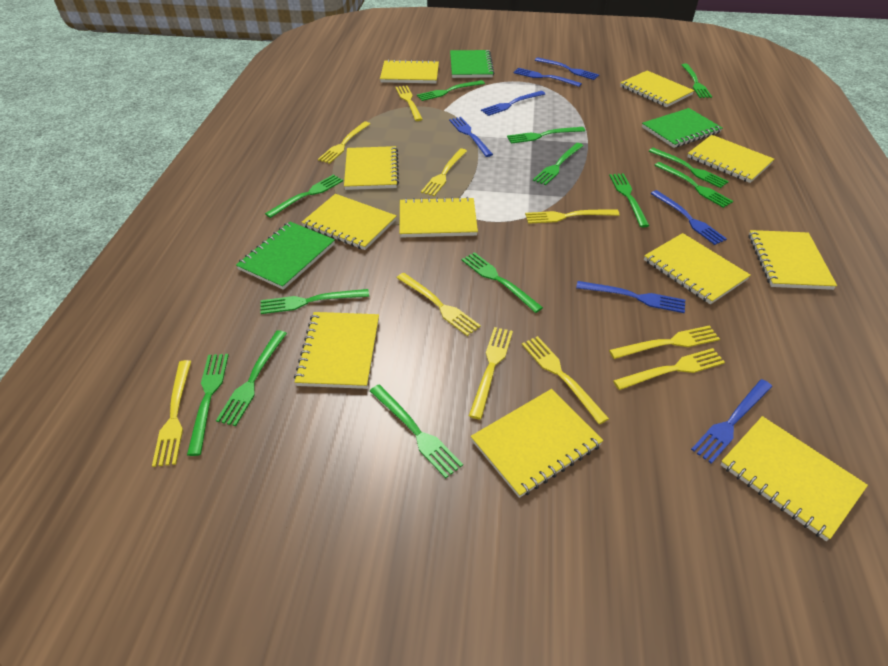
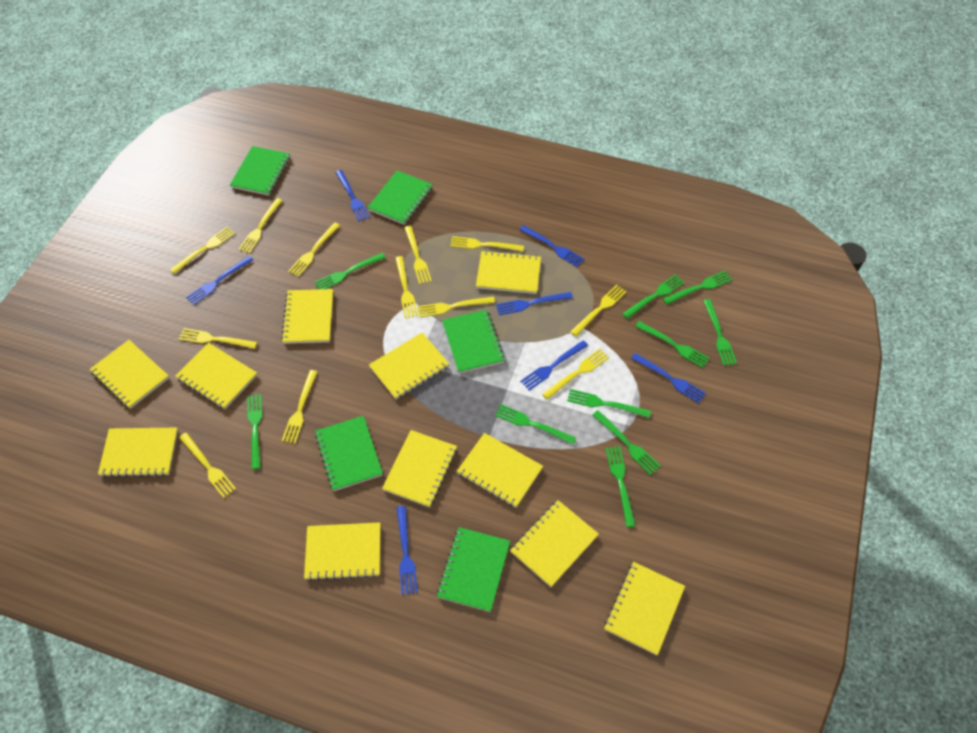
green fork: 13 -> 10
green notebook: 3 -> 5
yellow fork: 10 -> 12

